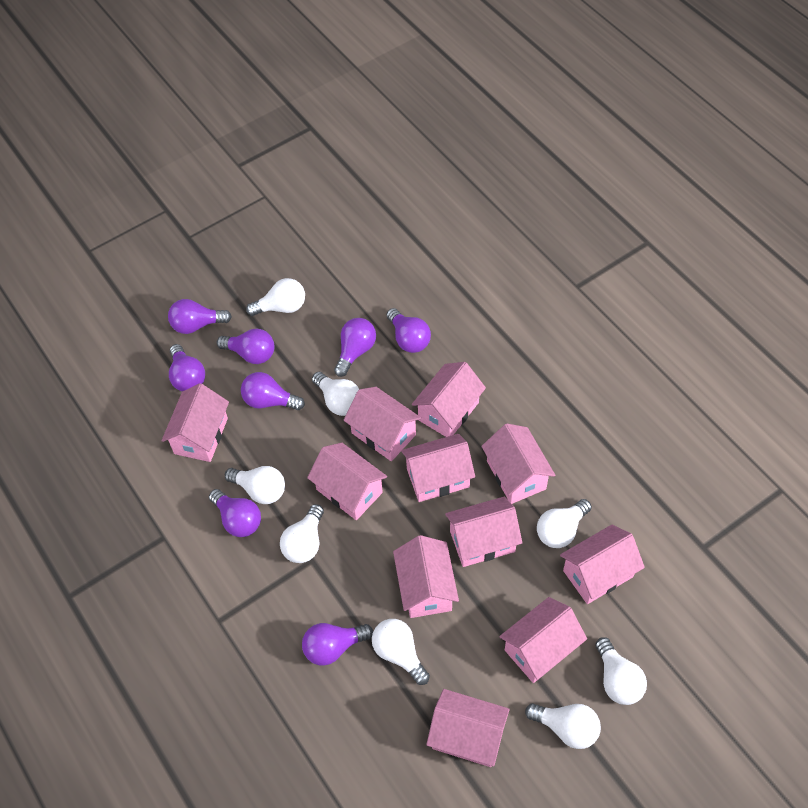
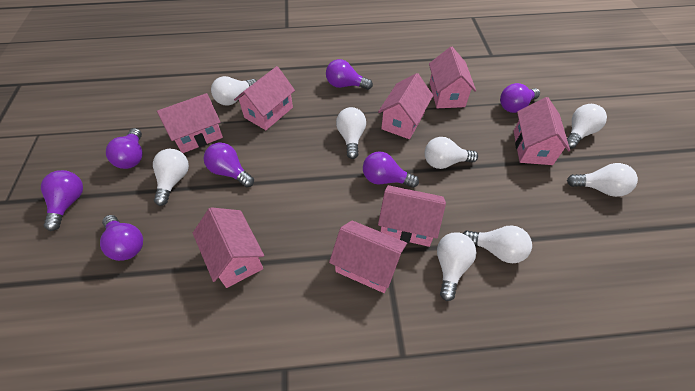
pink house: 11 -> 8
purple light bulb: 8 -> 7

